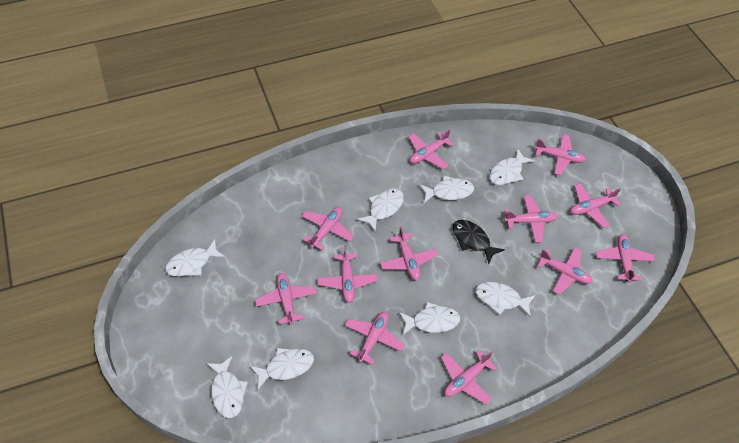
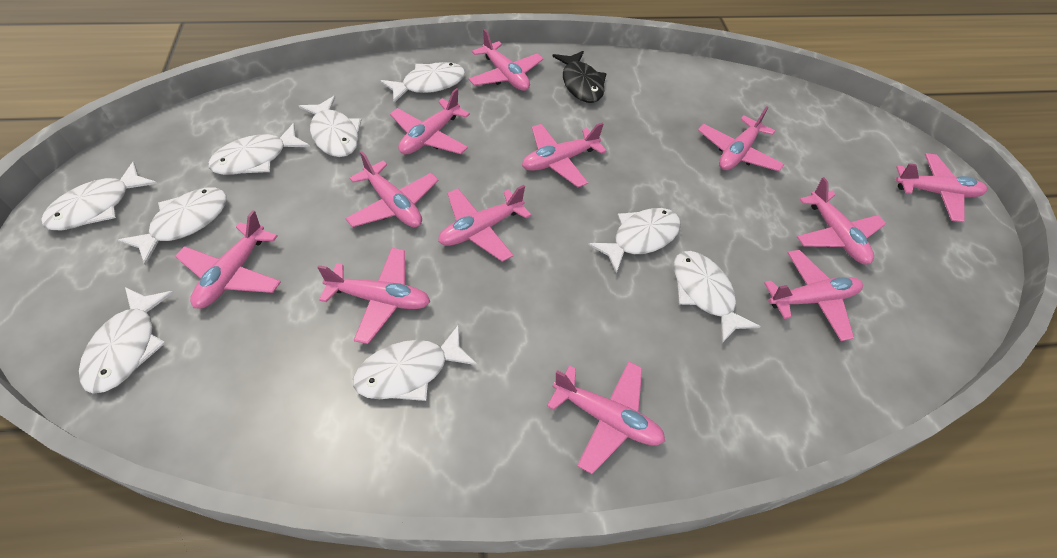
white fish: 8 -> 9

